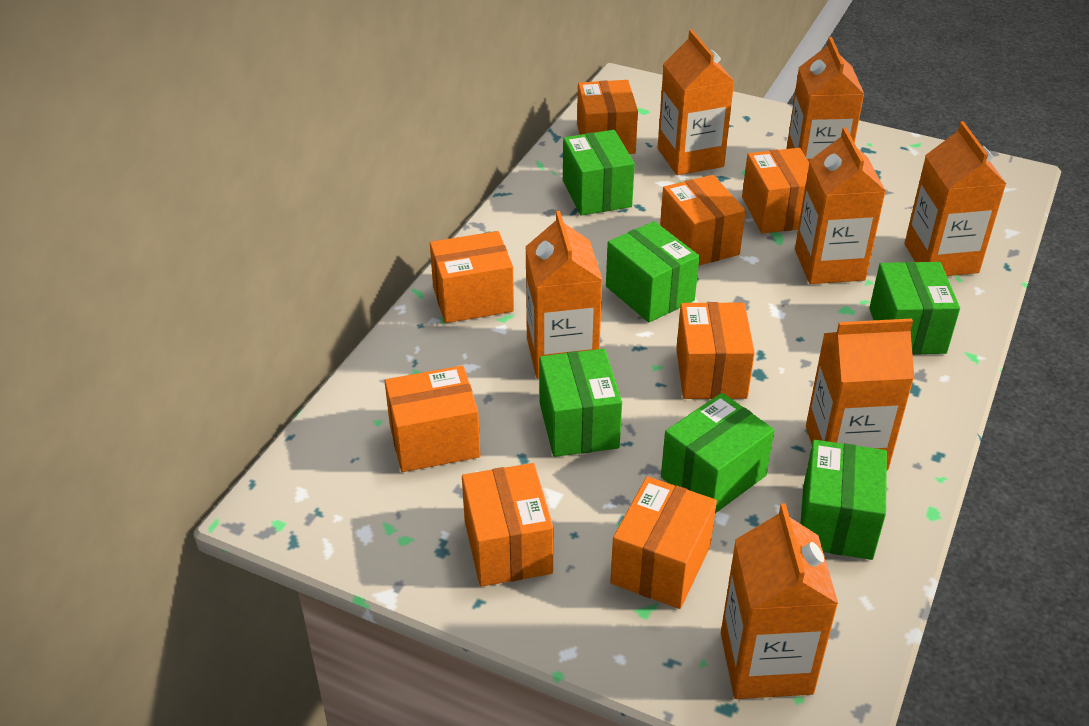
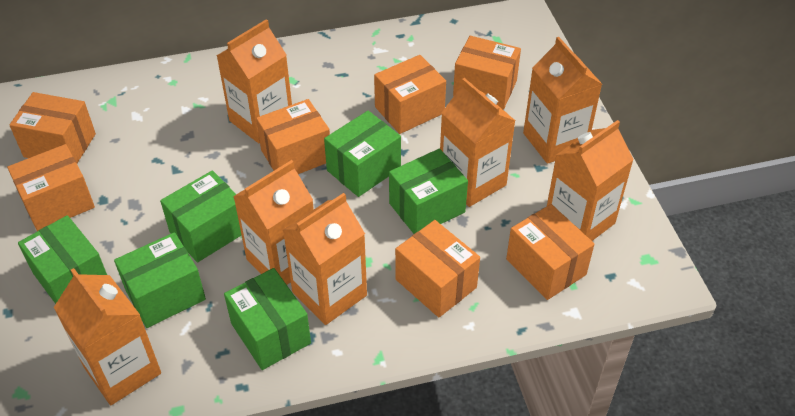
orange box: 8 -> 7

